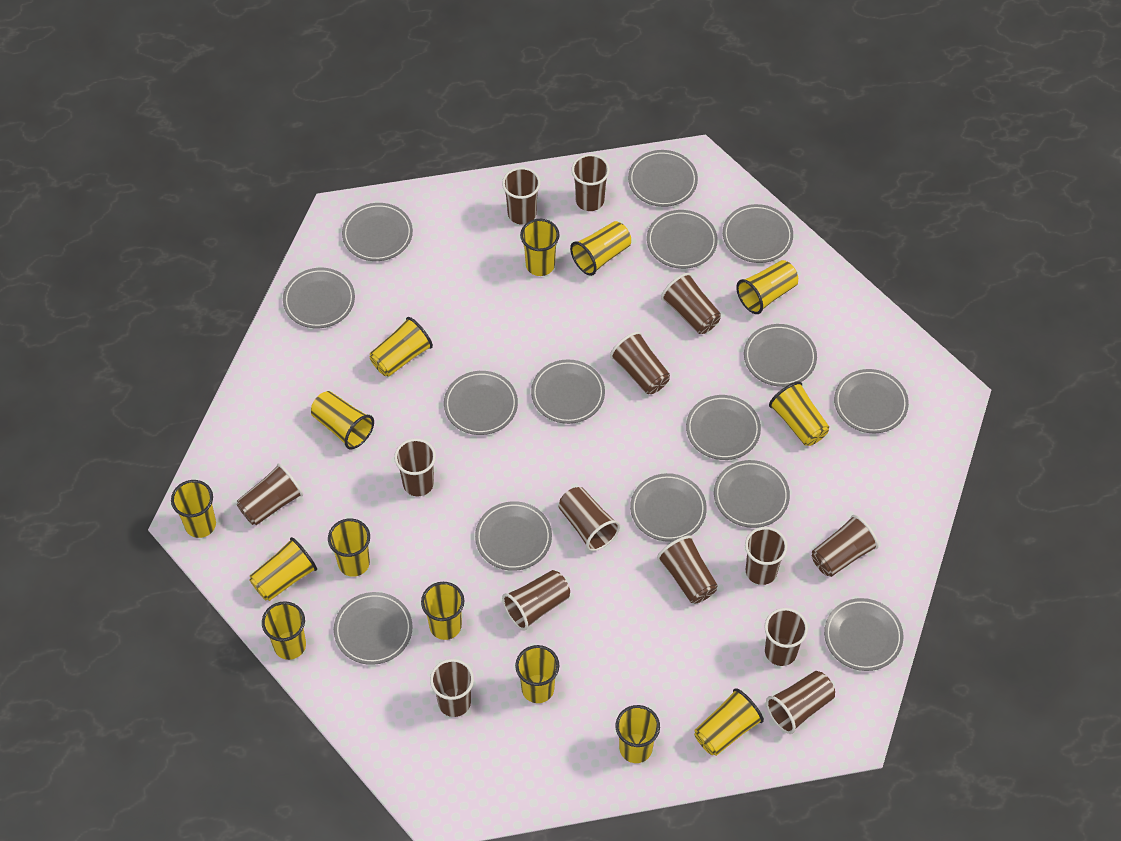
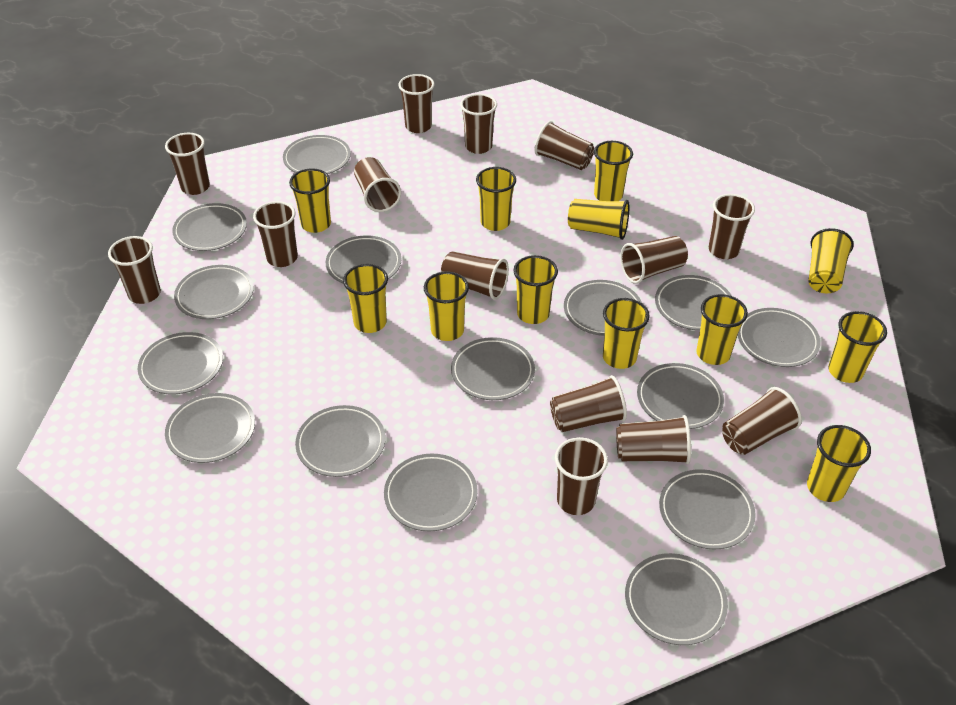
yellow cup: 14 -> 12

